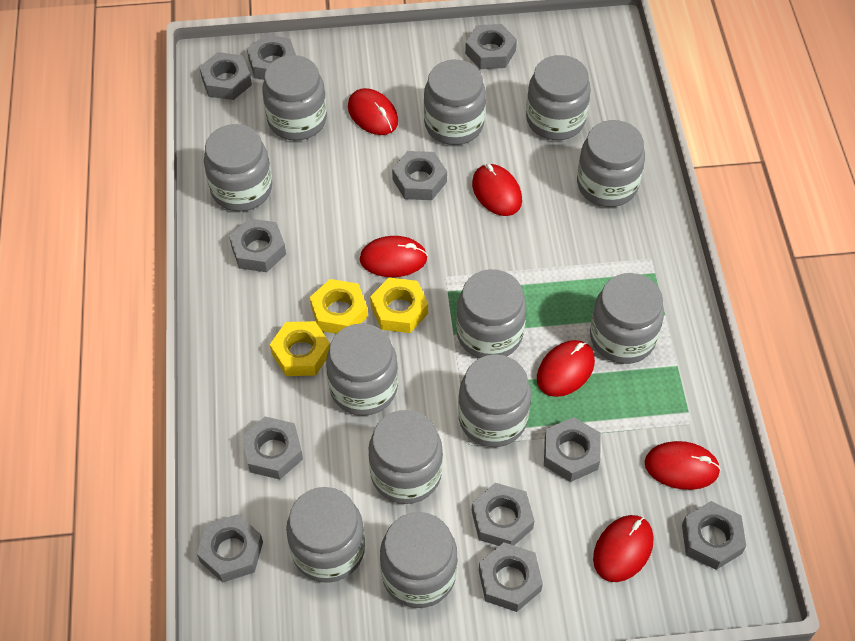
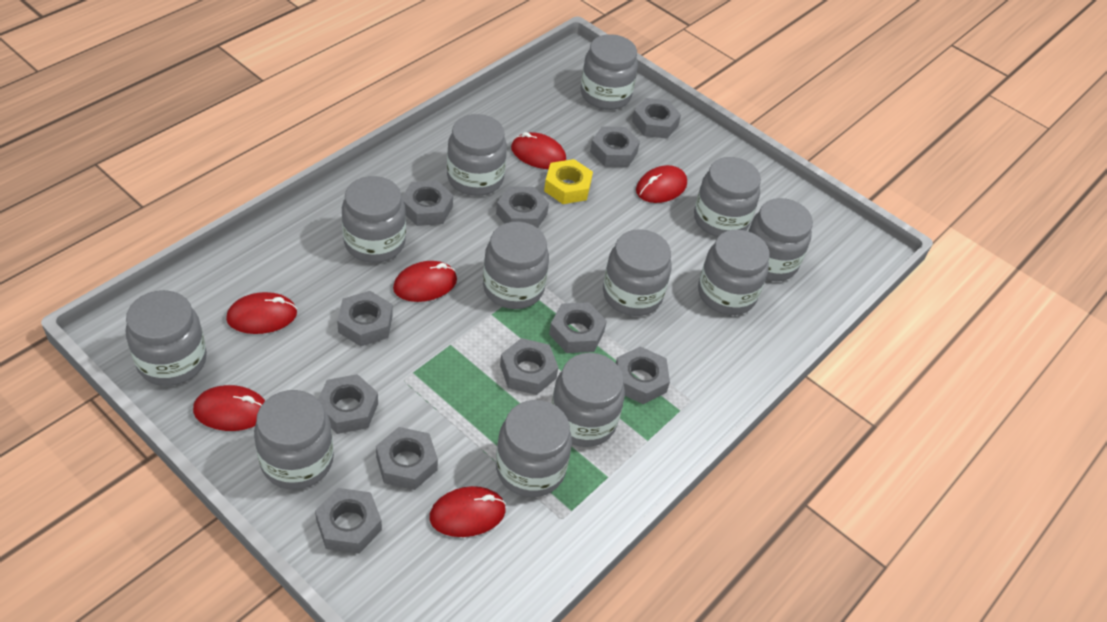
yellow nut: 3 -> 1

